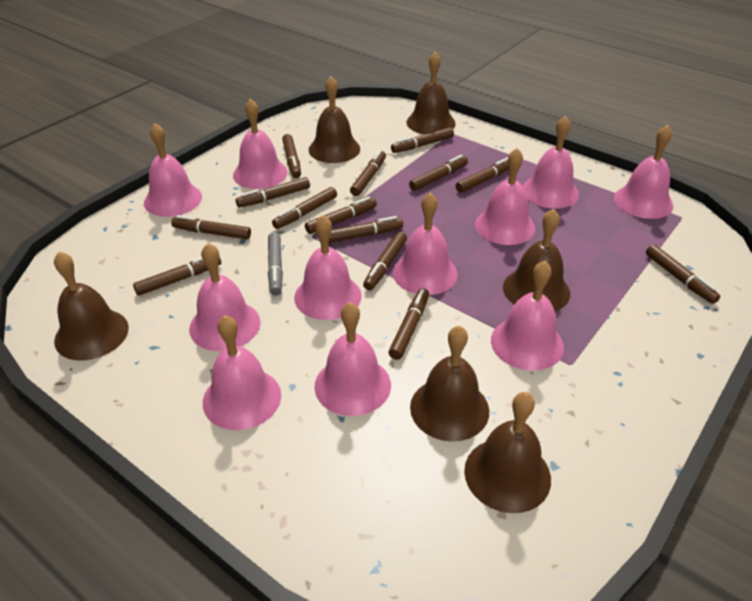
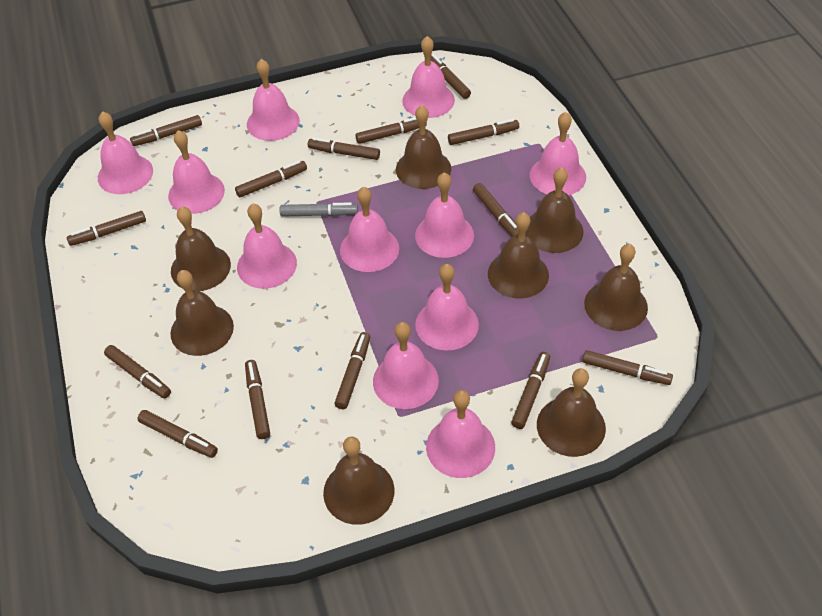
brown bell: 6 -> 8

